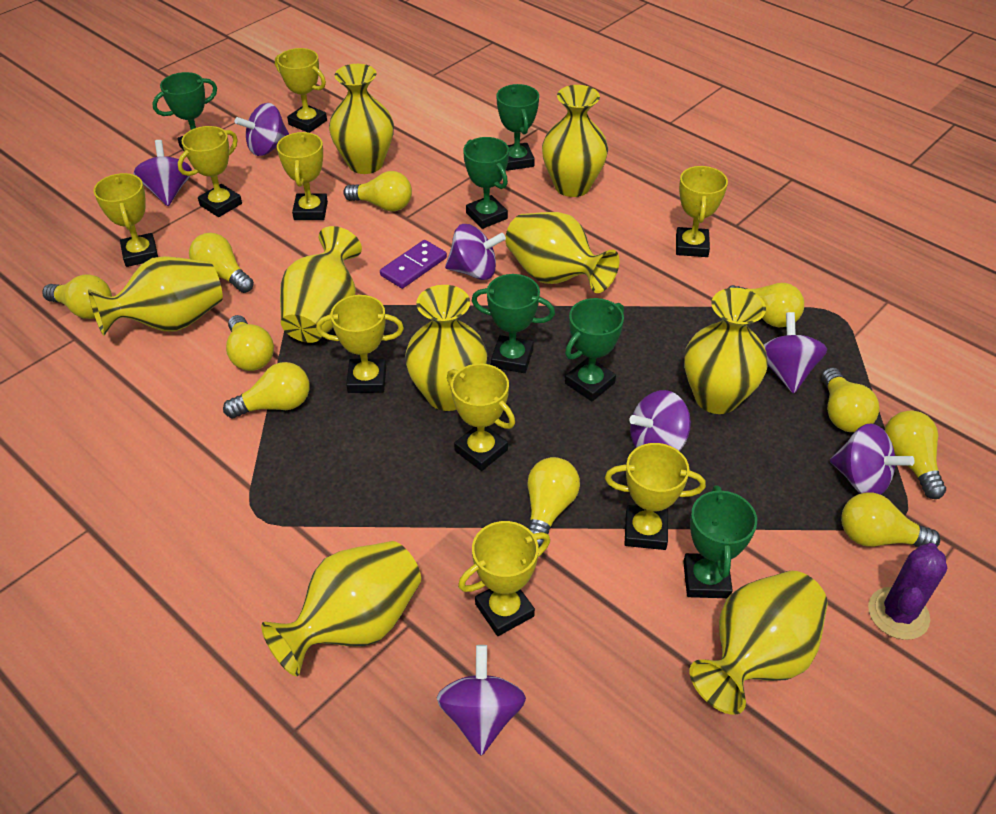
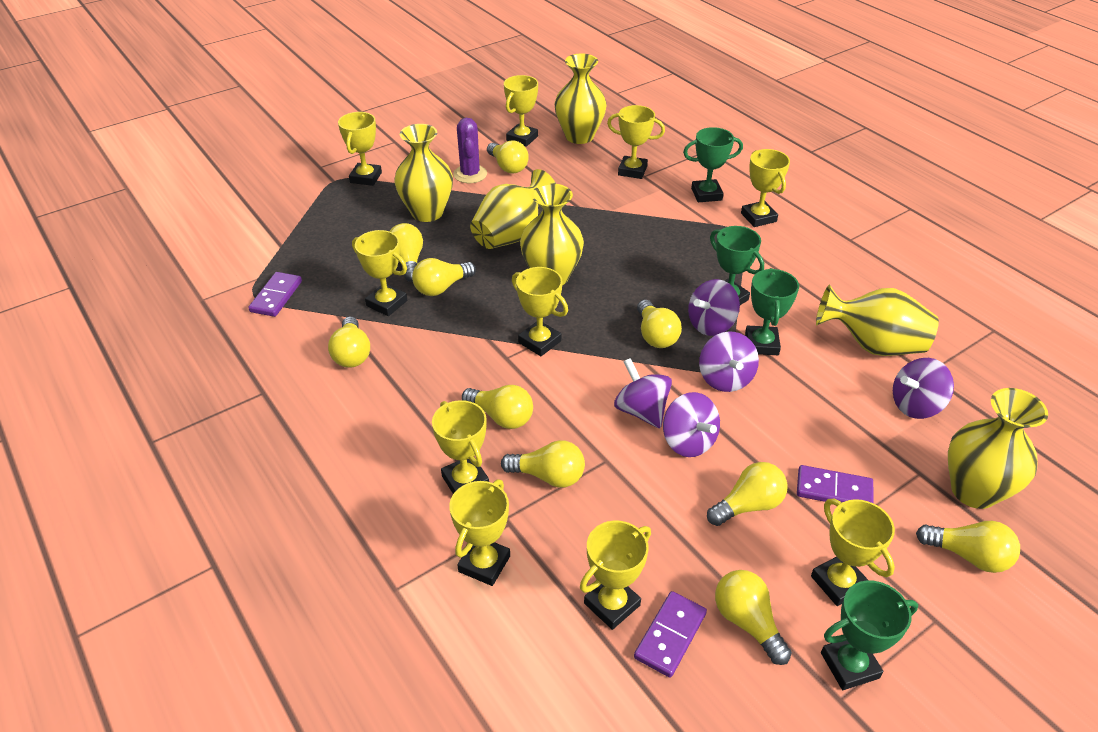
green trophy: 6 -> 4
purple domino: 1 -> 3
purple spinning top: 7 -> 5
yellow trophy: 9 -> 10
yellow vase: 9 -> 6

